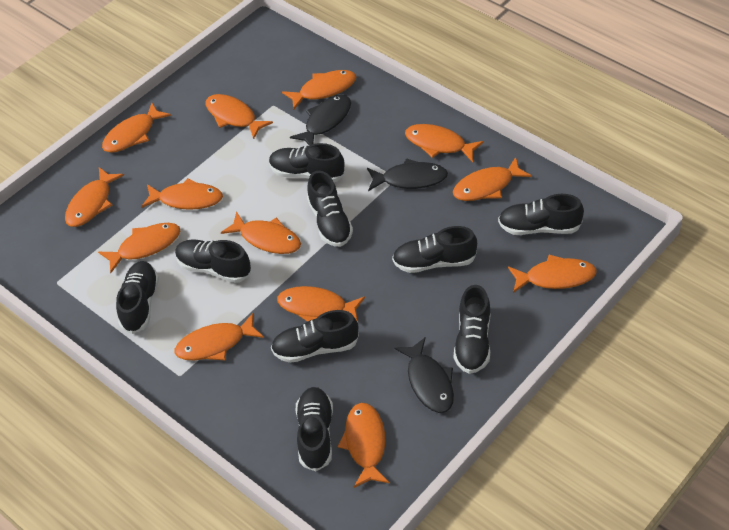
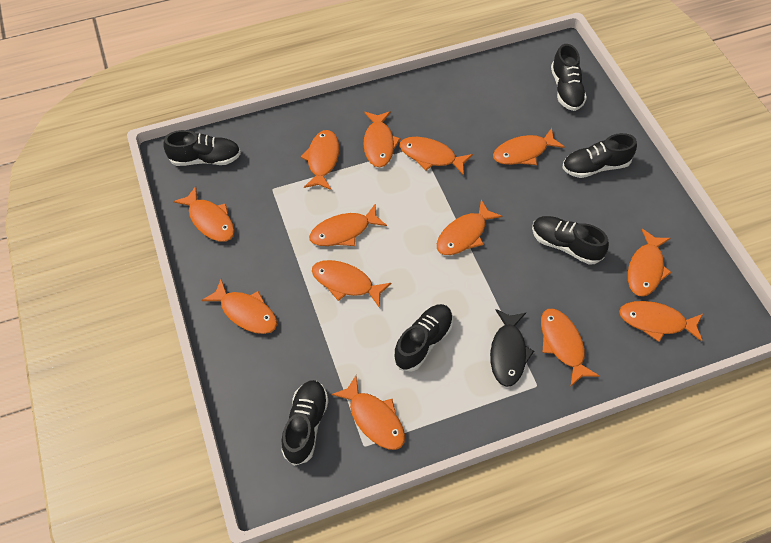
black fish: 3 -> 1
black shoe: 9 -> 6

